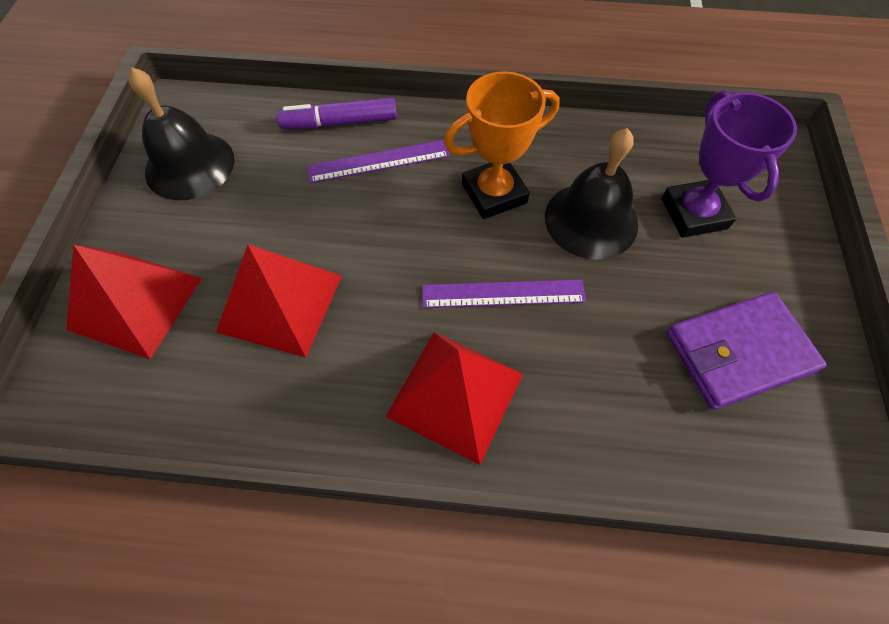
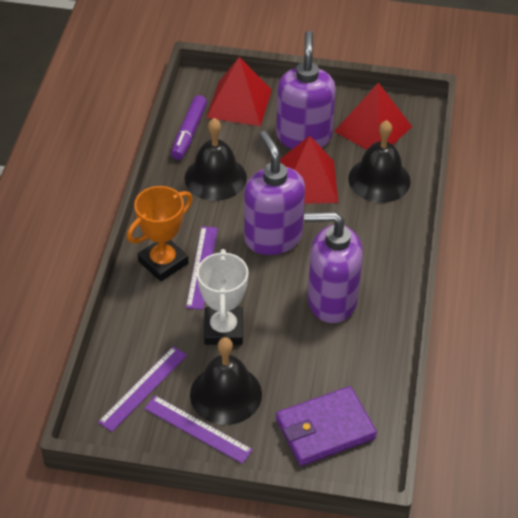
black bell: 2 -> 3
purple ruler: 2 -> 3
purple soap dispenser: 0 -> 3
purple trophy: 1 -> 0
white trophy: 0 -> 1

